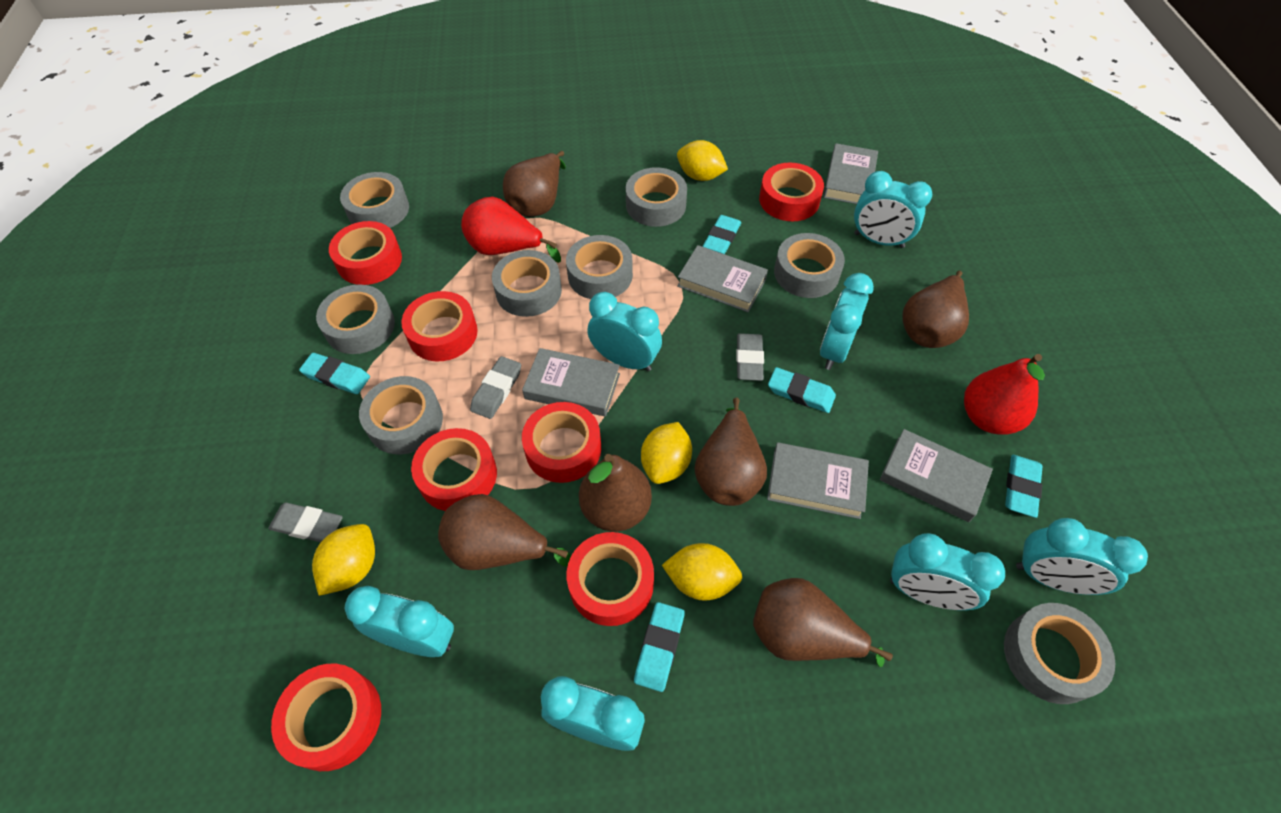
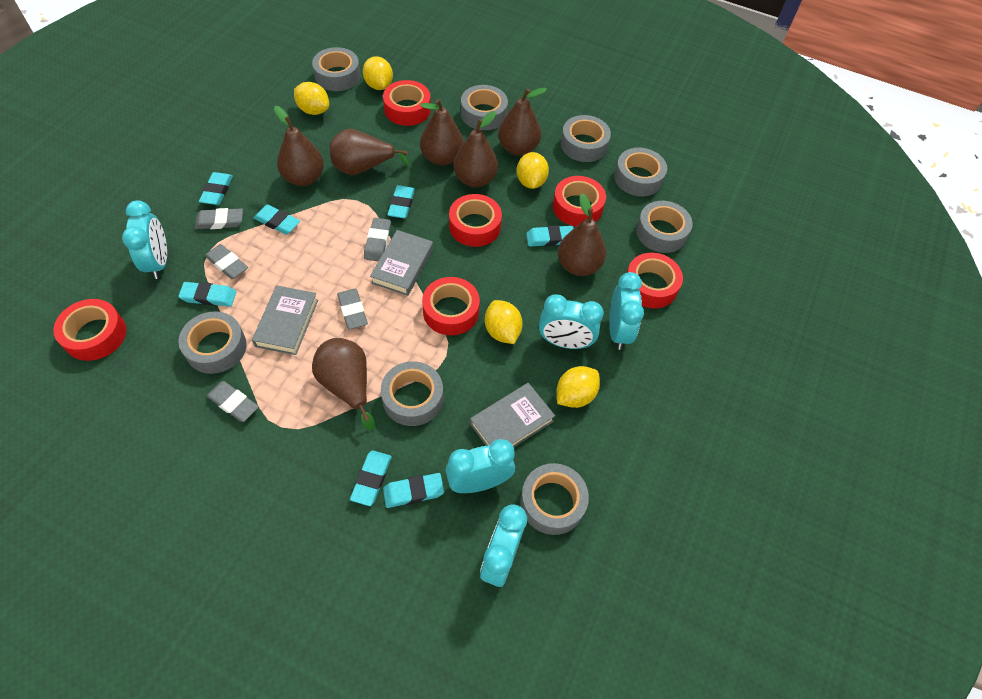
brown pear: 6 -> 7
grey book: 5 -> 3
grey eraser: 3 -> 5
red pear: 2 -> 0
red tape: 7 -> 6
turquoise clock: 7 -> 5
turquoise eraser: 5 -> 7
yellow lemon: 4 -> 5

